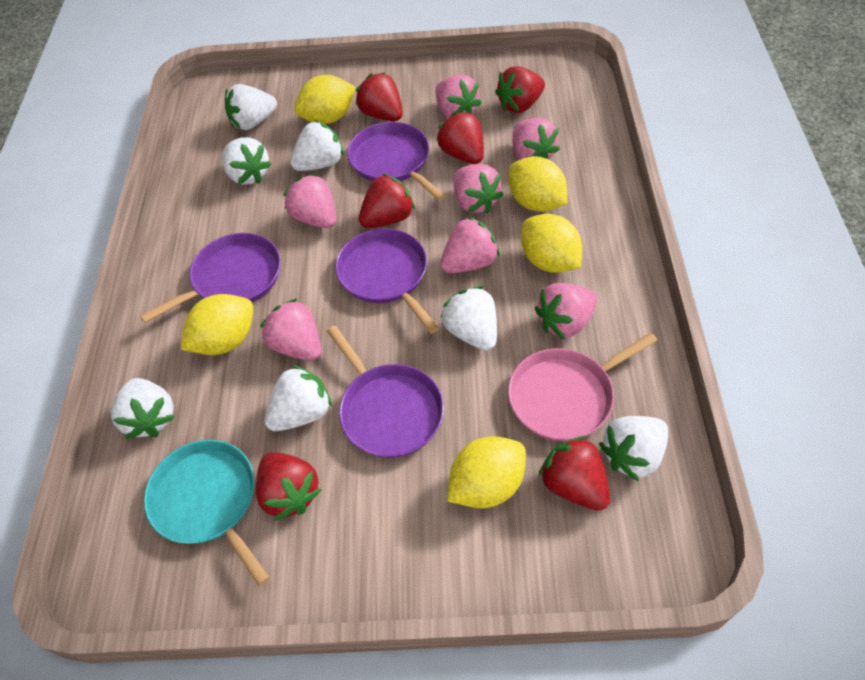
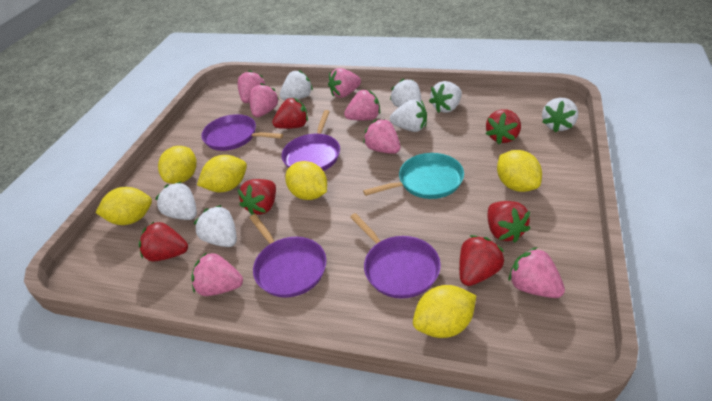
pink pan: 1 -> 0
yellow lemon: 5 -> 6

